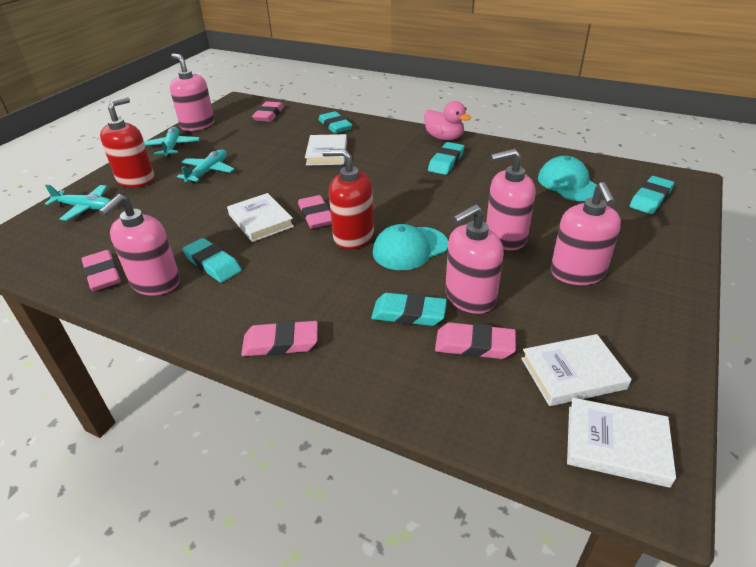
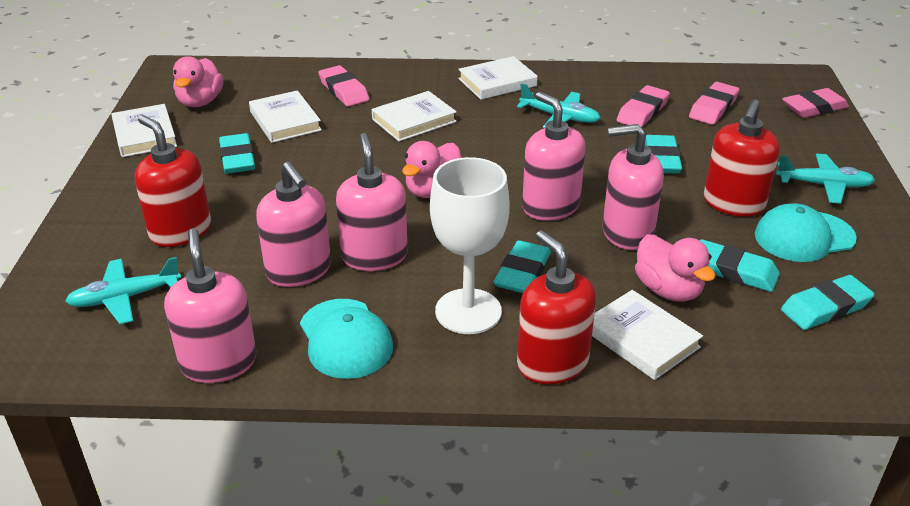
pink duck: 1 -> 3
pink eraser: 5 -> 4
red soap dispenser: 2 -> 3
white book: 4 -> 5
white goblet: 0 -> 1

